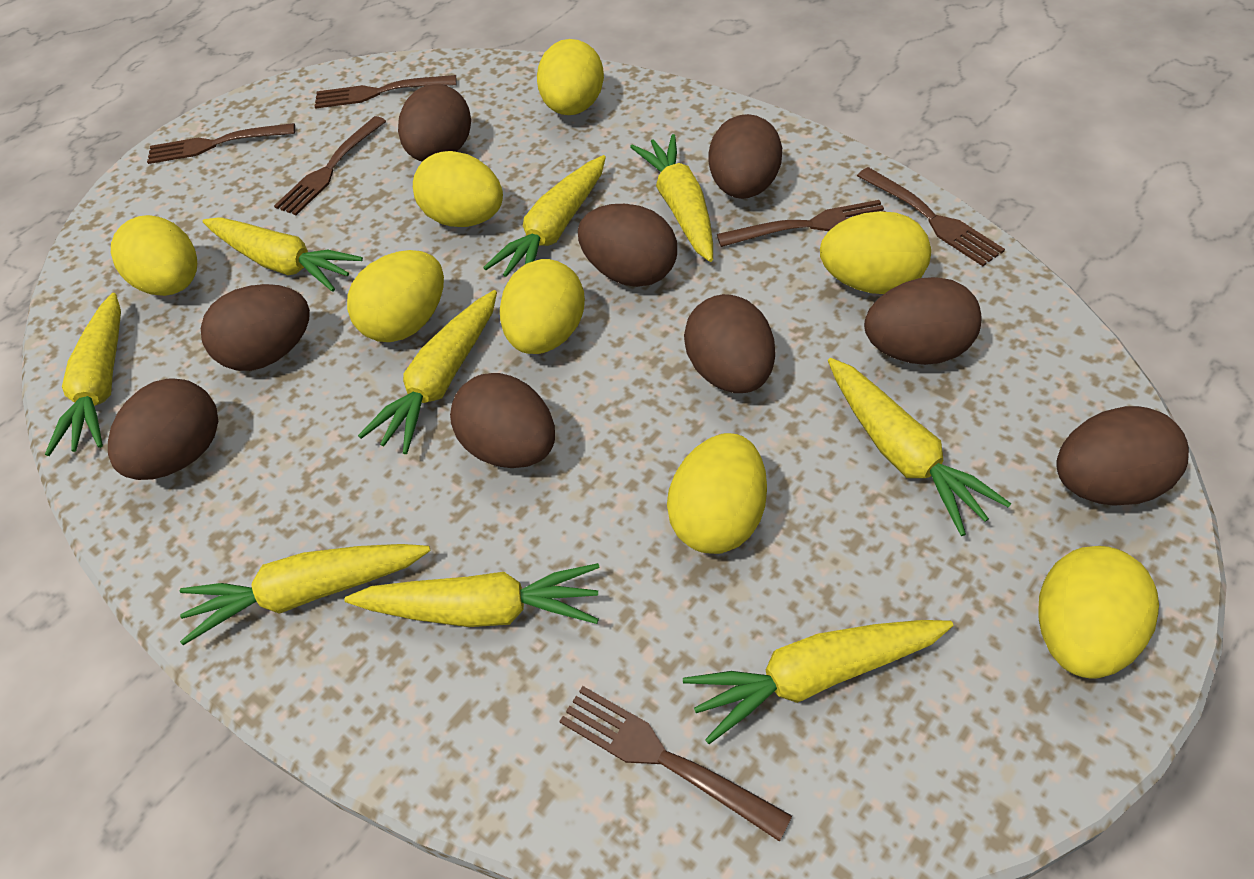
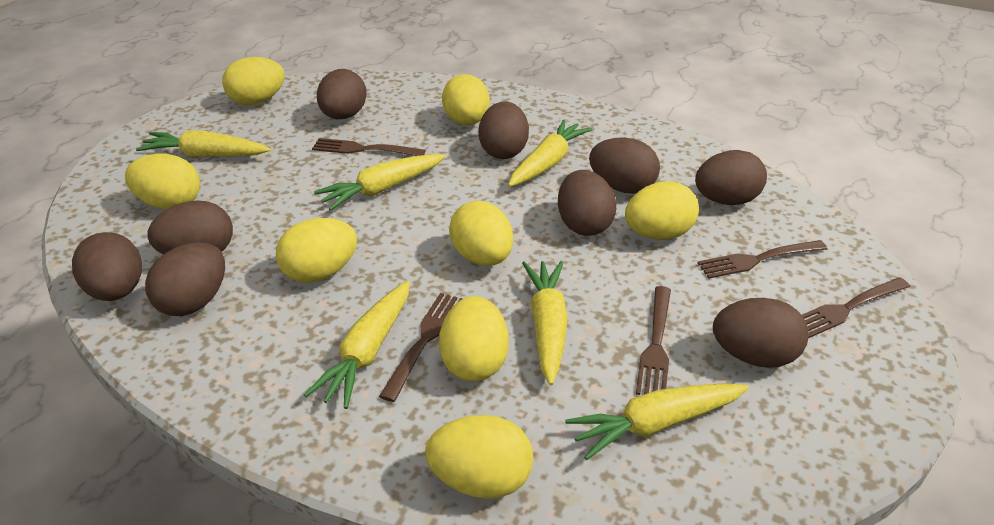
brown fork: 6 -> 5
yellow carrot: 9 -> 6

